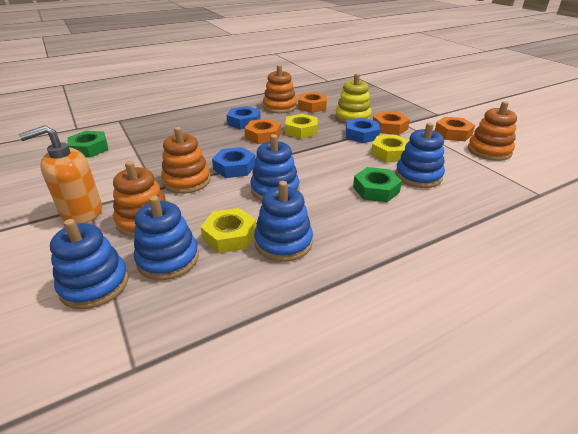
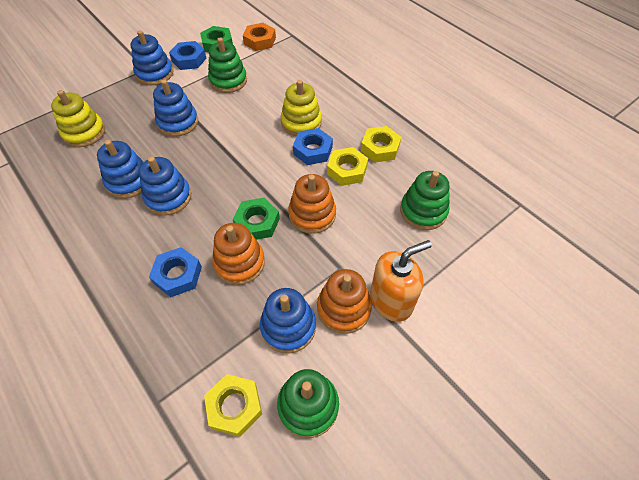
green stacking toy: 0 -> 3
orange nut: 4 -> 1
orange stacking toy: 4 -> 3
yellow stacking toy: 1 -> 2

